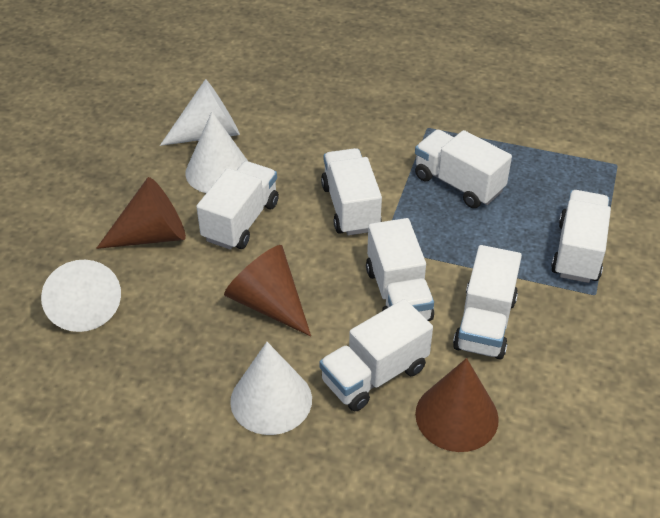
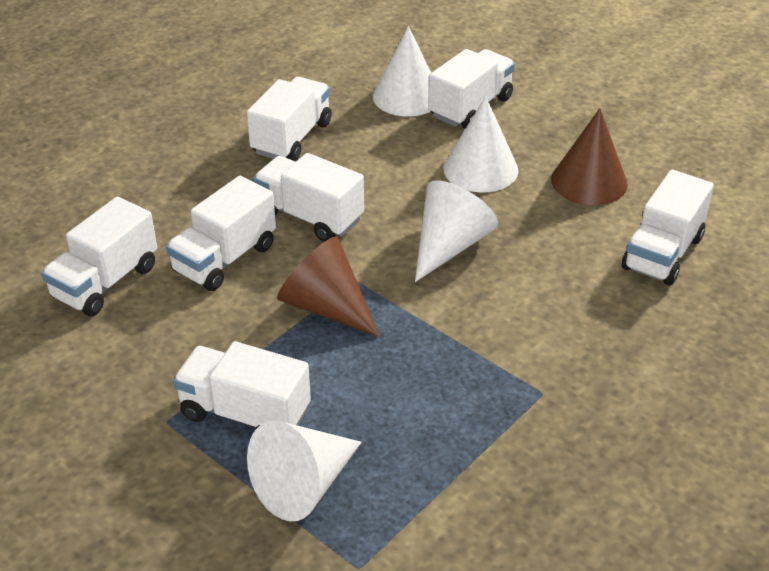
brown cone: 3 -> 2

